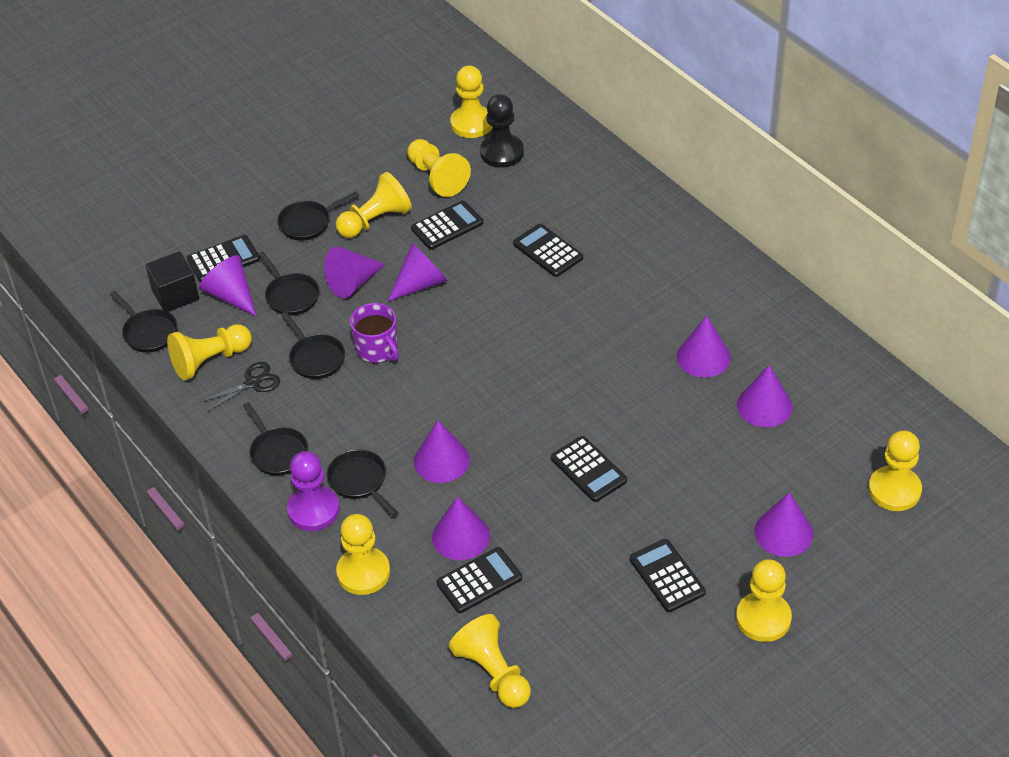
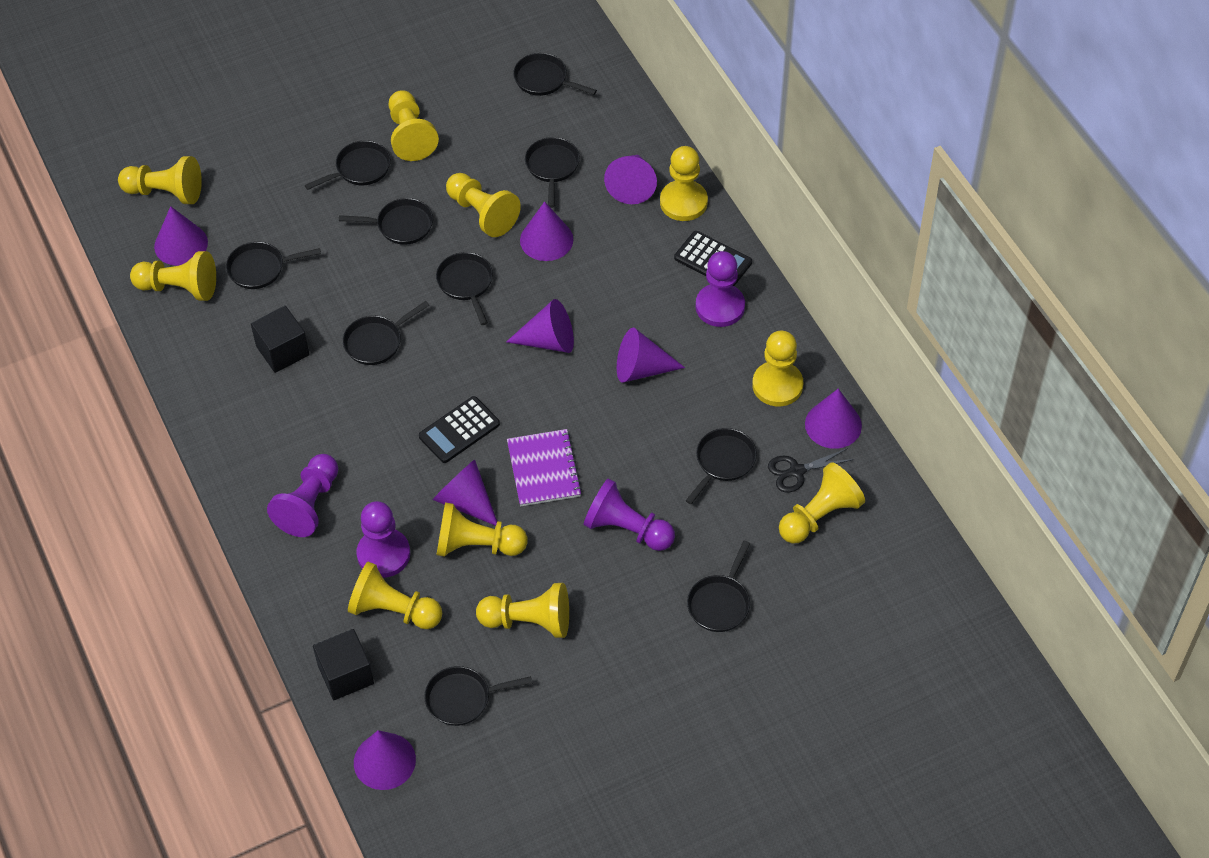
black calculator: 6 -> 2
black cube: 1 -> 2
black pan: 6 -> 10
black pawn: 1 -> 0
purple mug: 1 -> 0
purple notebook: 0 -> 1
purple pawn: 1 -> 4
yellow pawn: 8 -> 10

